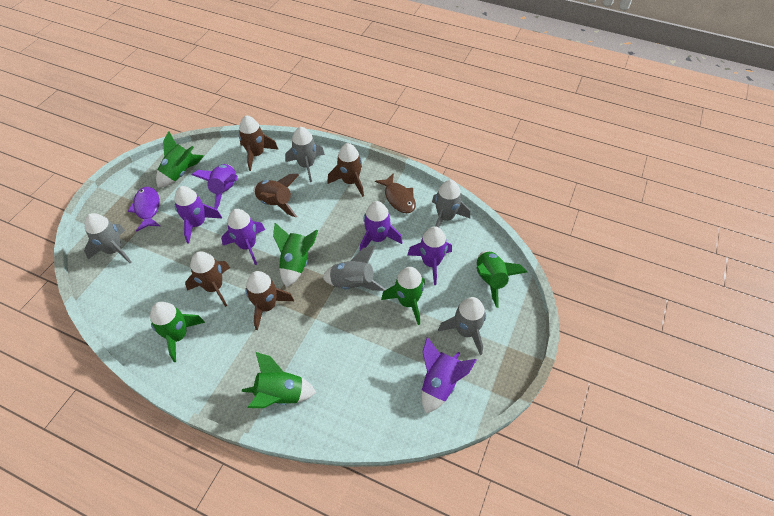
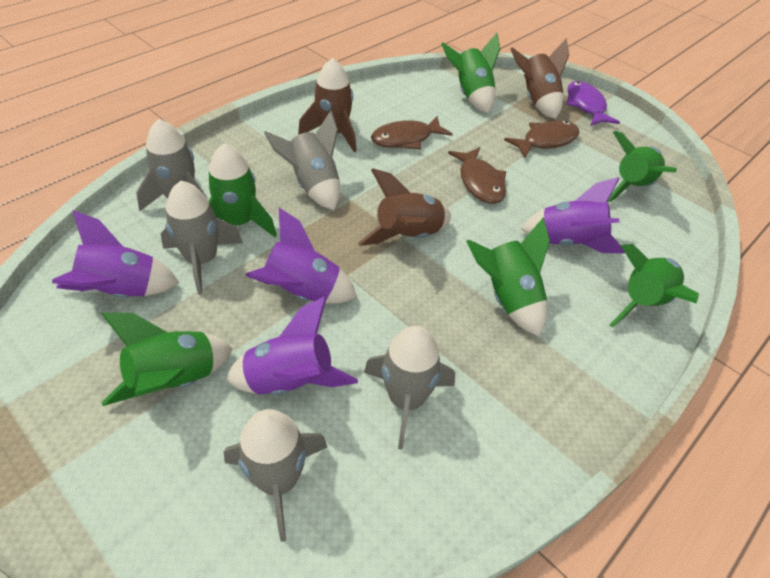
brown fish: 1 -> 3
brown rocket: 5 -> 3
purple rocket: 6 -> 4

